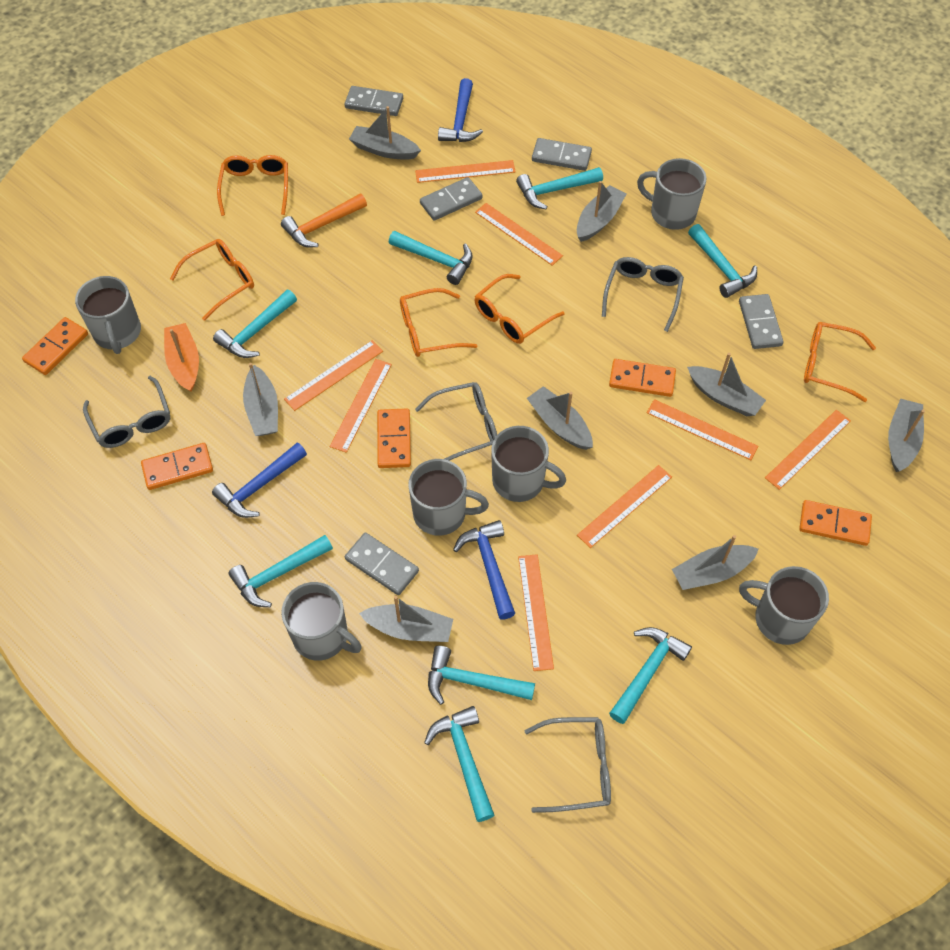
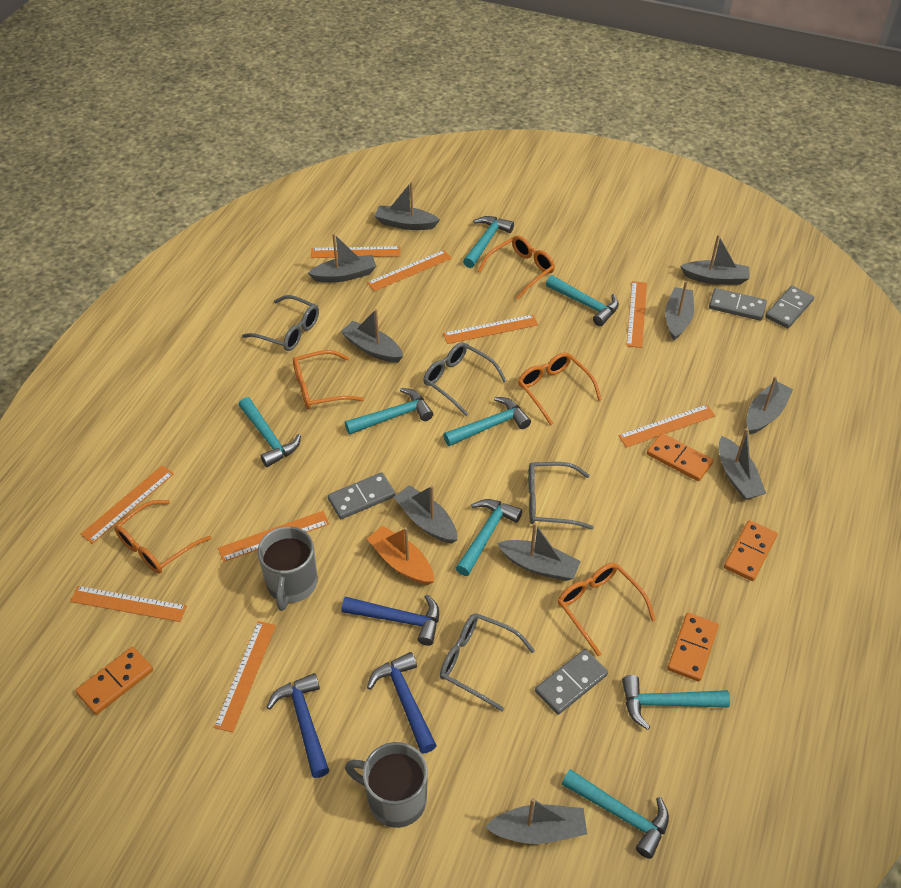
grey boat: 8 -> 10
grey domino: 5 -> 4
grey mug: 6 -> 2
orange domino: 5 -> 4
orange hammer: 1 -> 0
orange ruler: 8 -> 9

